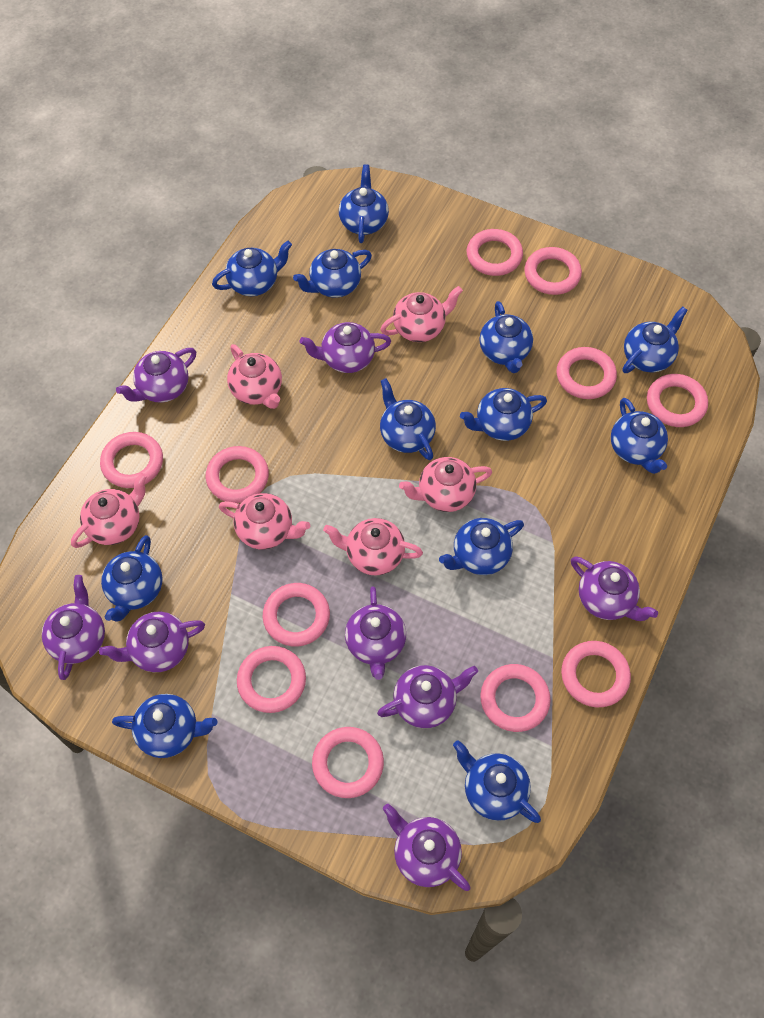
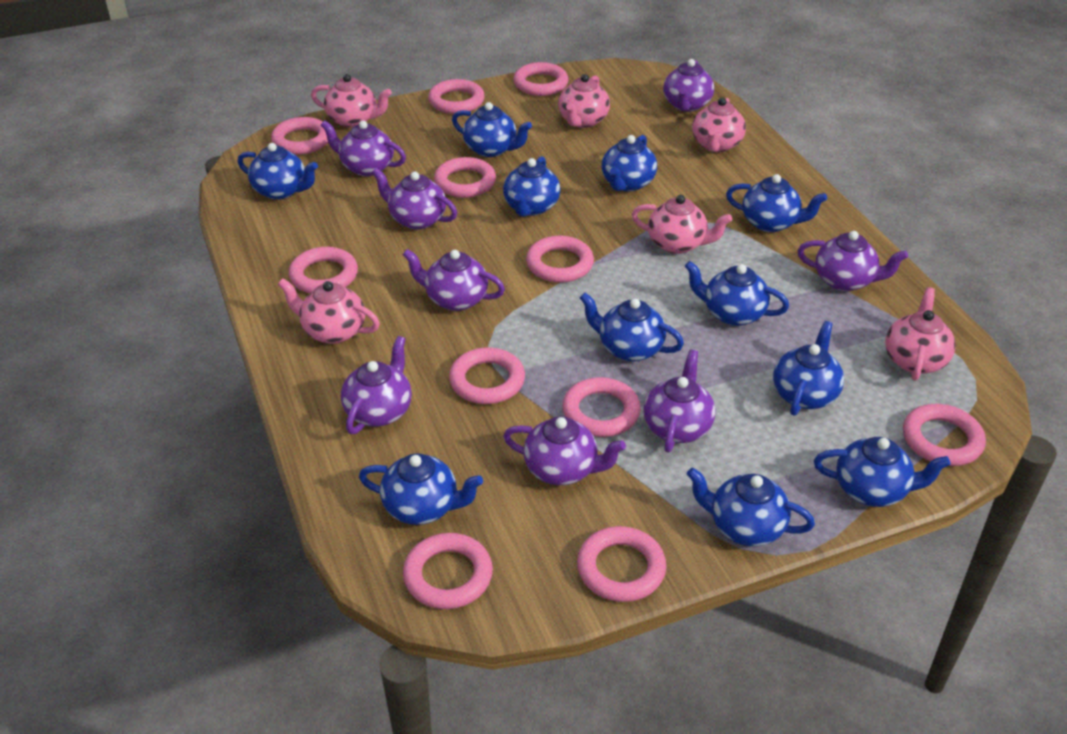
blue teapot: 12 -> 11

